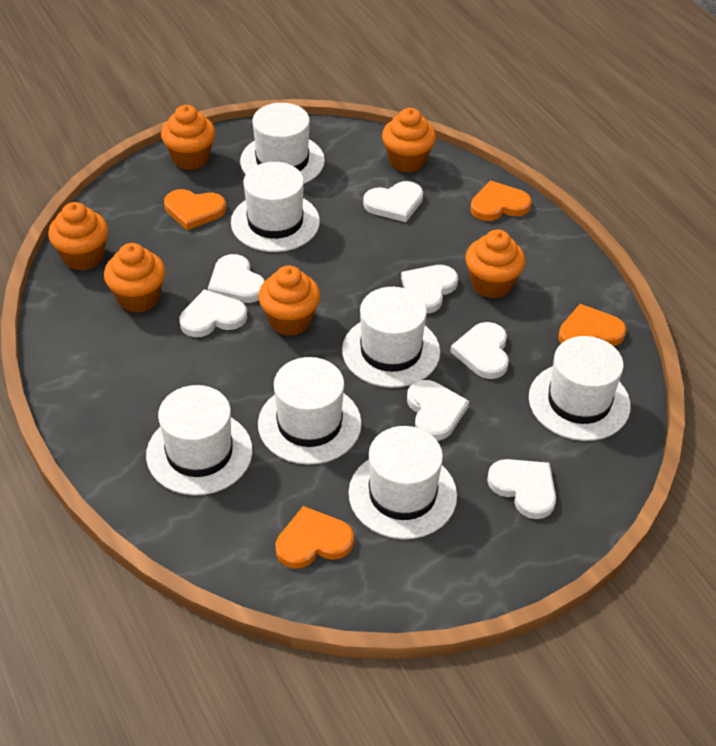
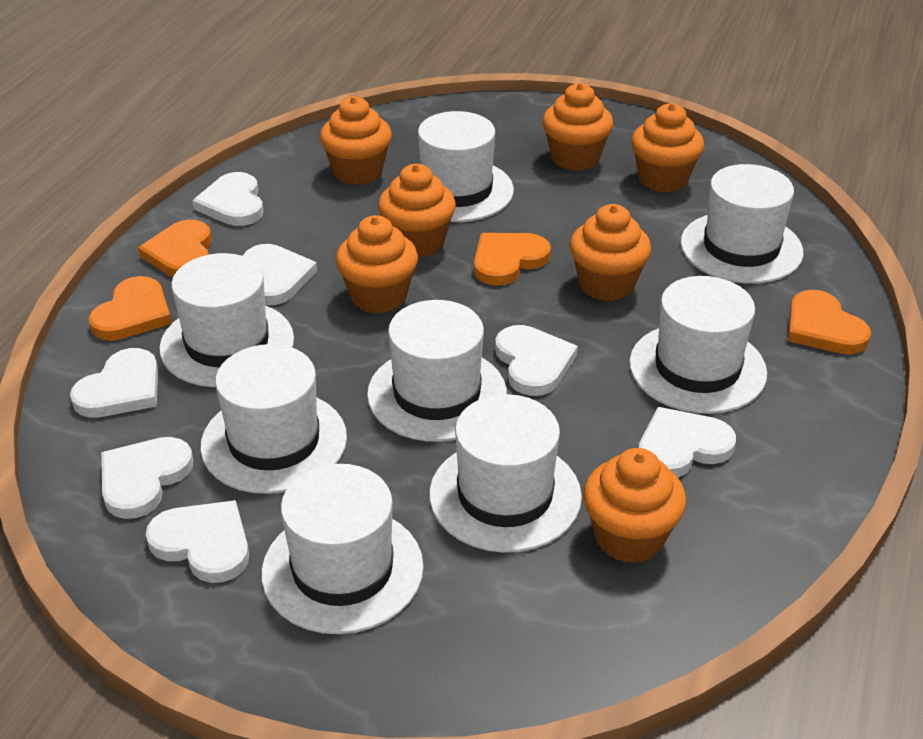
orange cupcake: 6 -> 7
white hat: 7 -> 8

